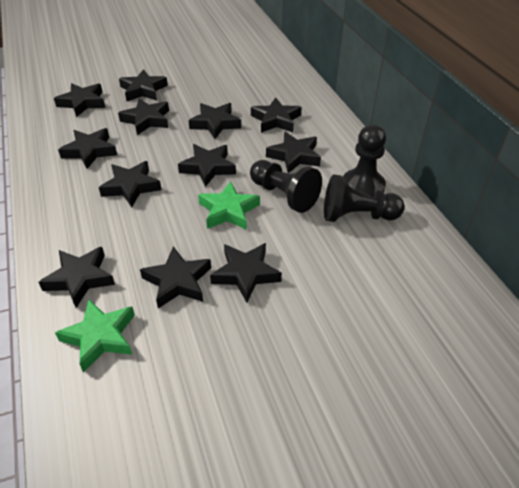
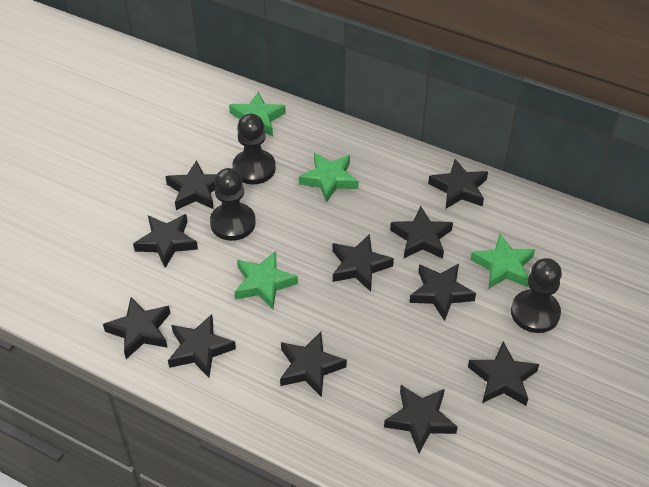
black star: 12 -> 11
green star: 2 -> 4

